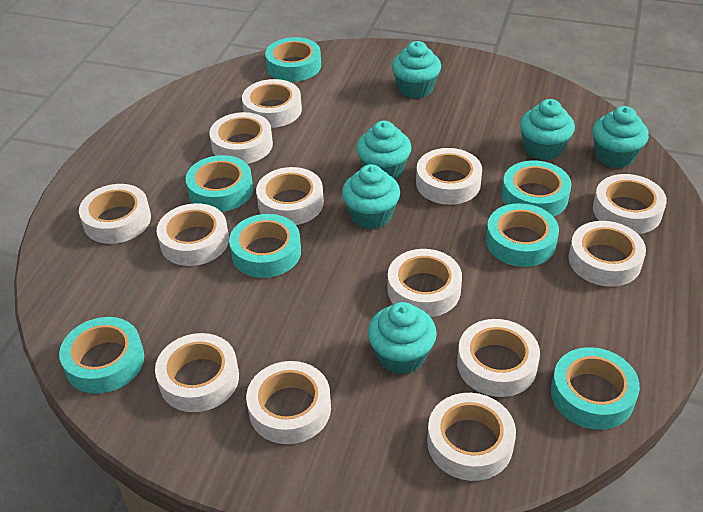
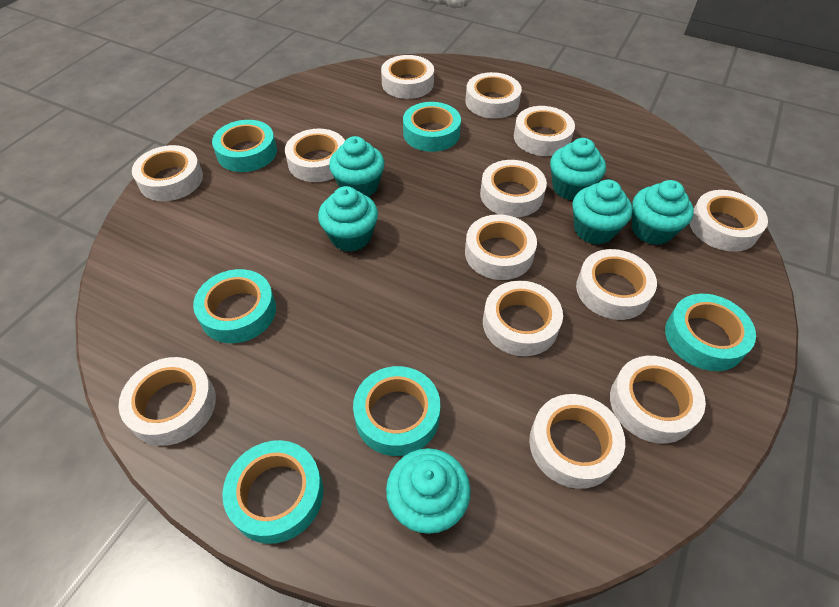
turquoise tape: 7 -> 6

